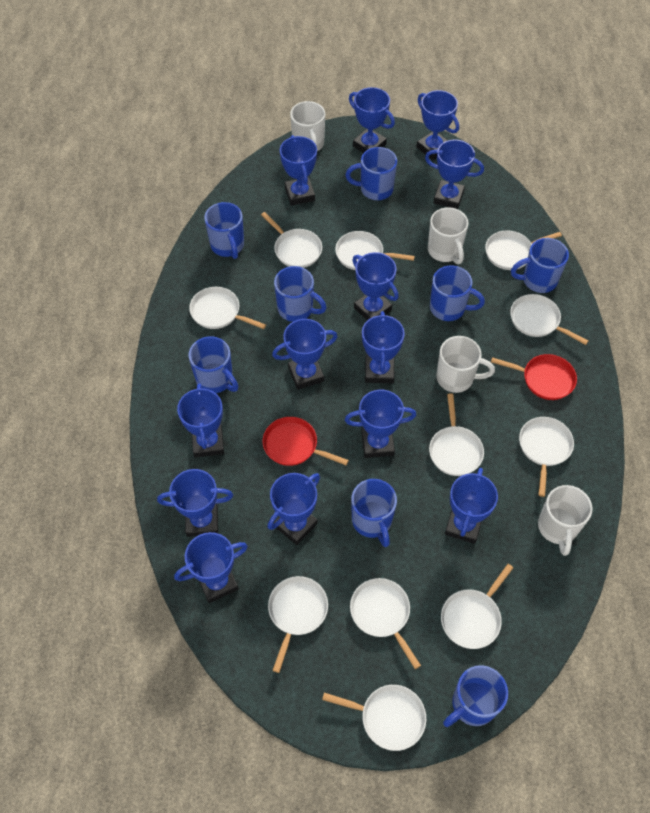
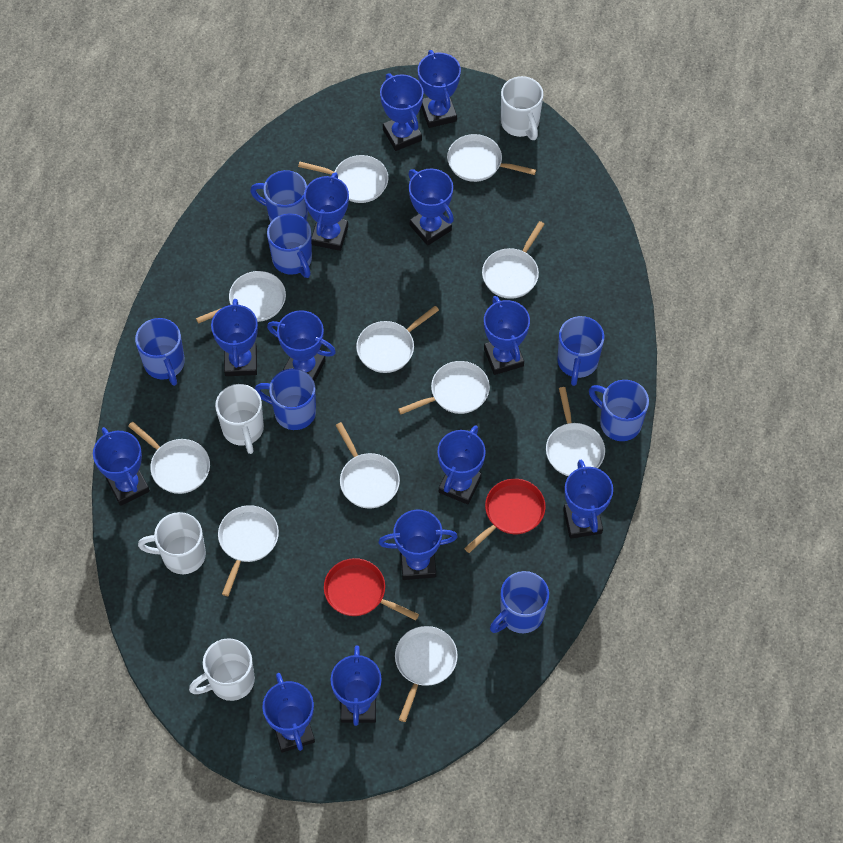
blue mug: 8 -> 7

